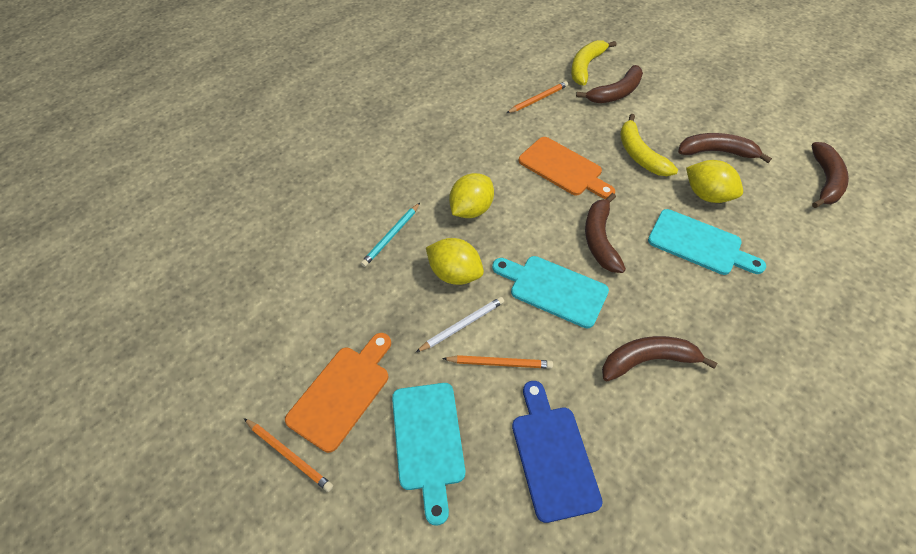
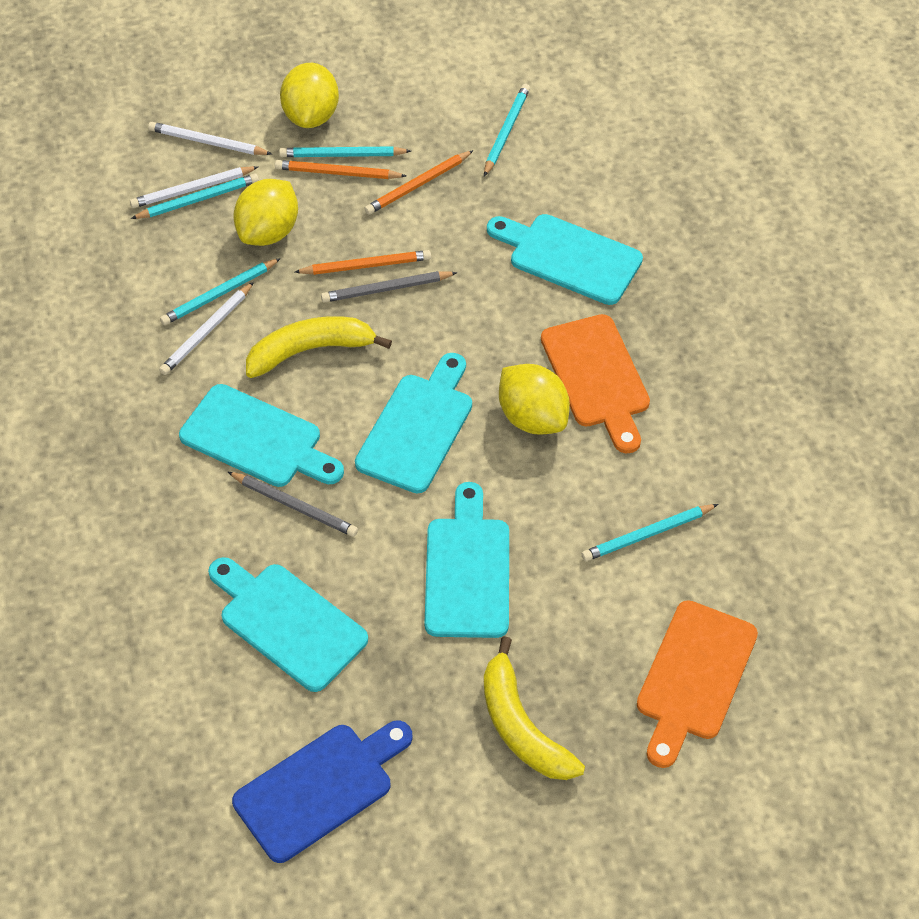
brown banana: 5 -> 0
grey pencil: 0 -> 2
turquoise cutting board: 3 -> 5
turquoise pencil: 1 -> 5
white pencil: 1 -> 3

